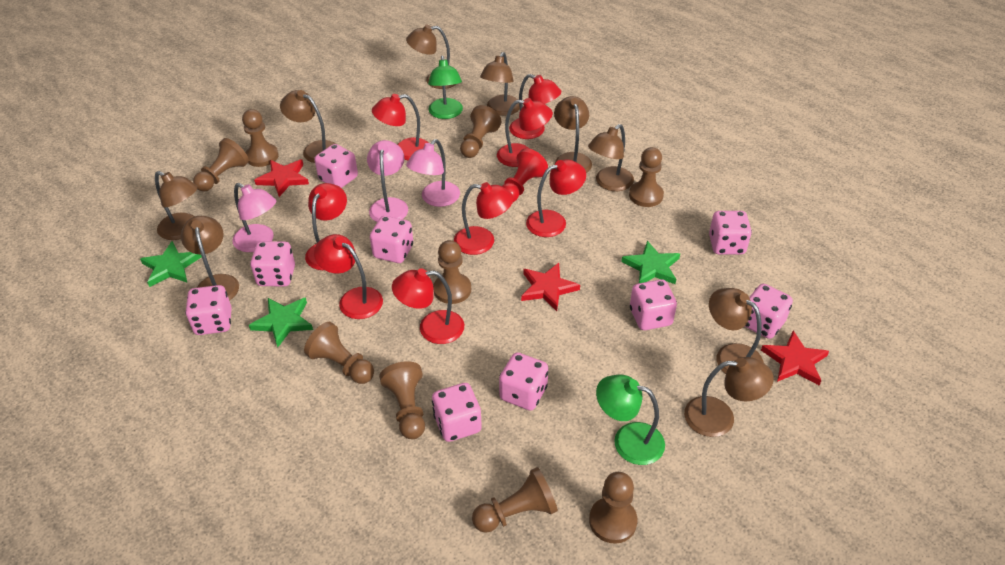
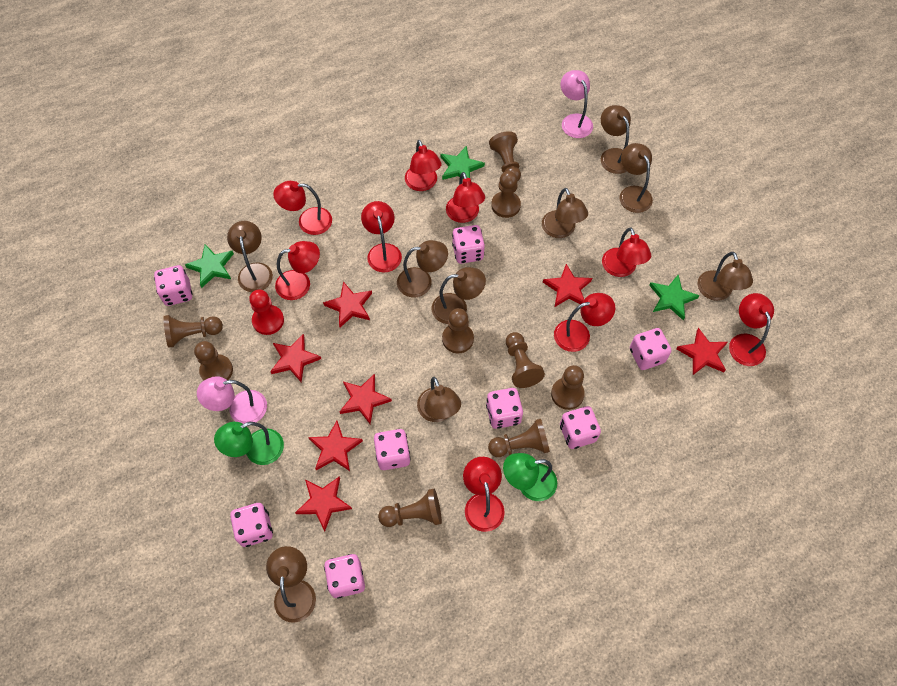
pink dice: 9 -> 8
pink lamp: 3 -> 2
red lamp: 8 -> 9
red star: 3 -> 7

